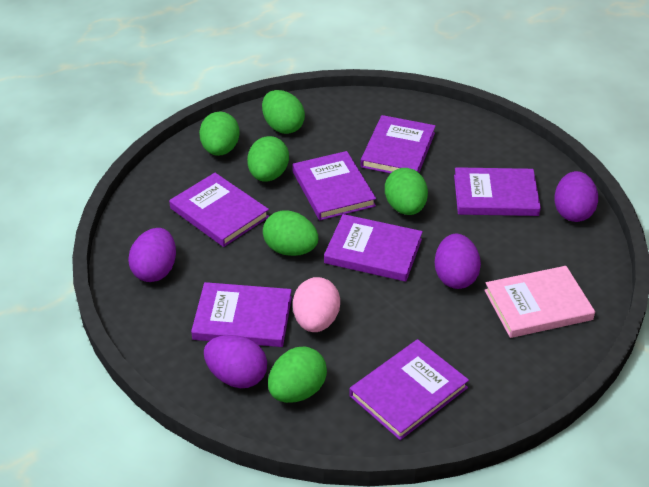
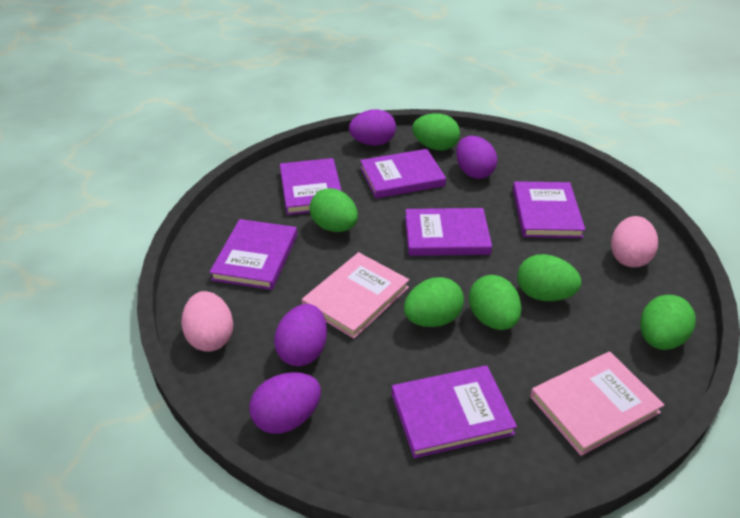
pink book: 1 -> 2
pink egg: 1 -> 2
purple book: 7 -> 6

